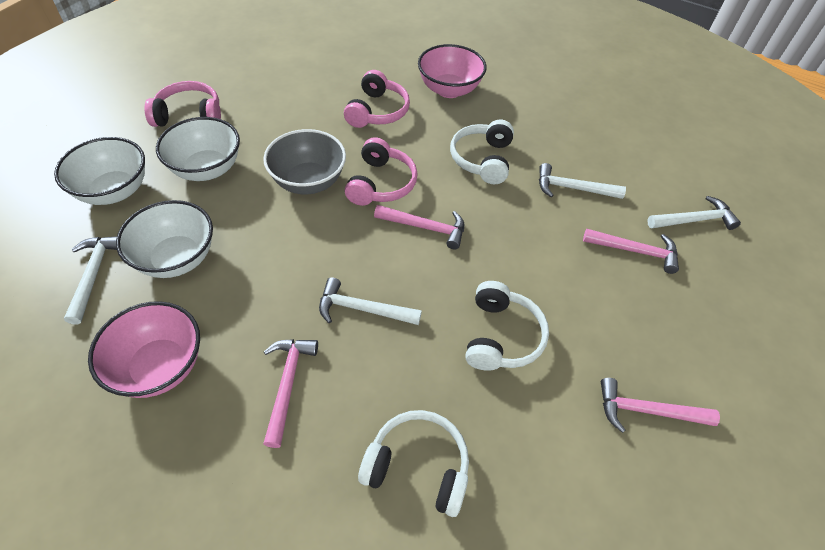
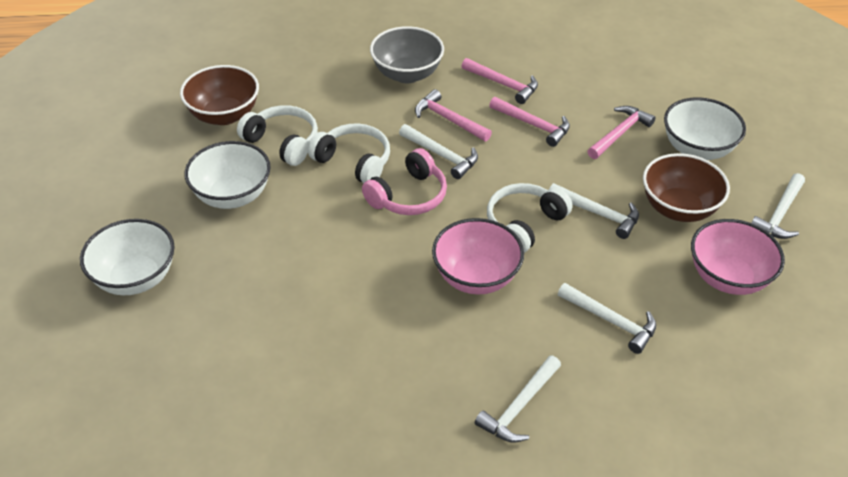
brown bowl: 0 -> 2
pink headphones: 3 -> 1
white hammer: 4 -> 5

